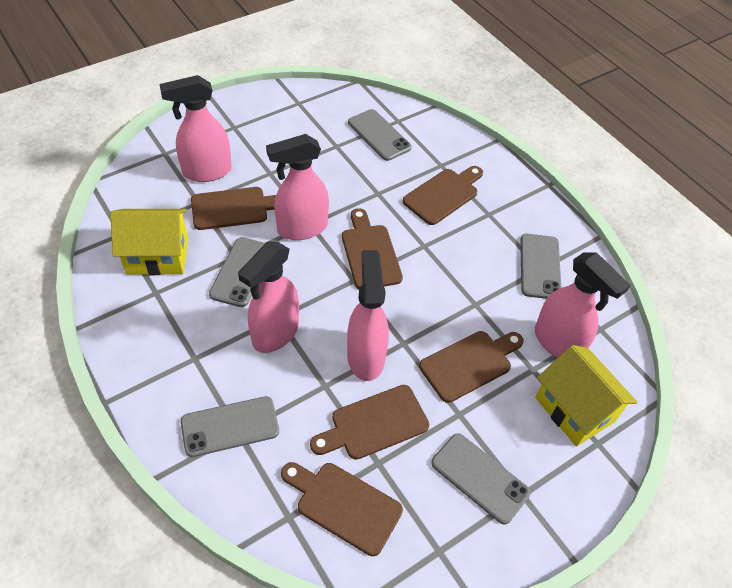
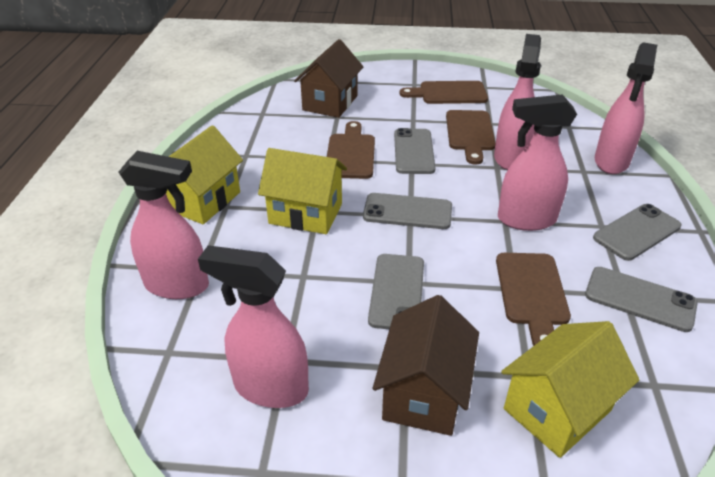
brown cutting board: 6 -> 4
brown house: 0 -> 2
yellow house: 2 -> 3

